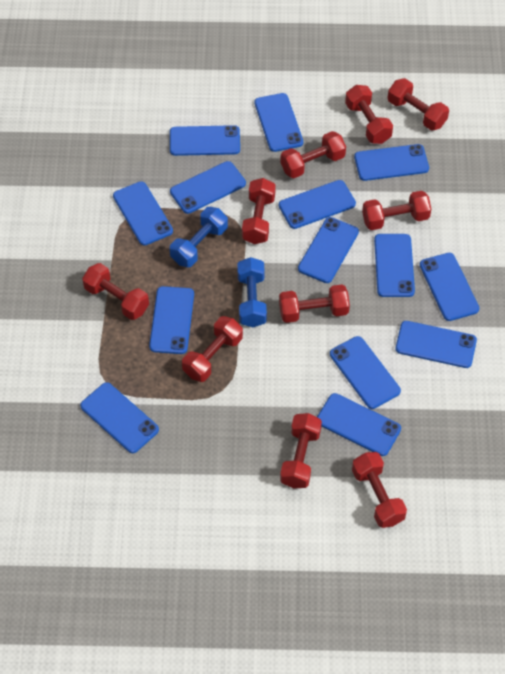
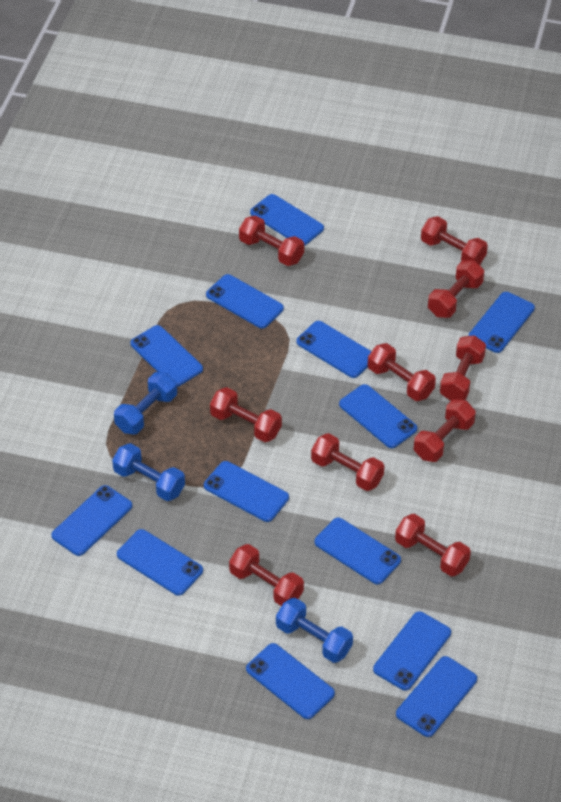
blue dumbbell: 2 -> 3
blue phone: 14 -> 13

